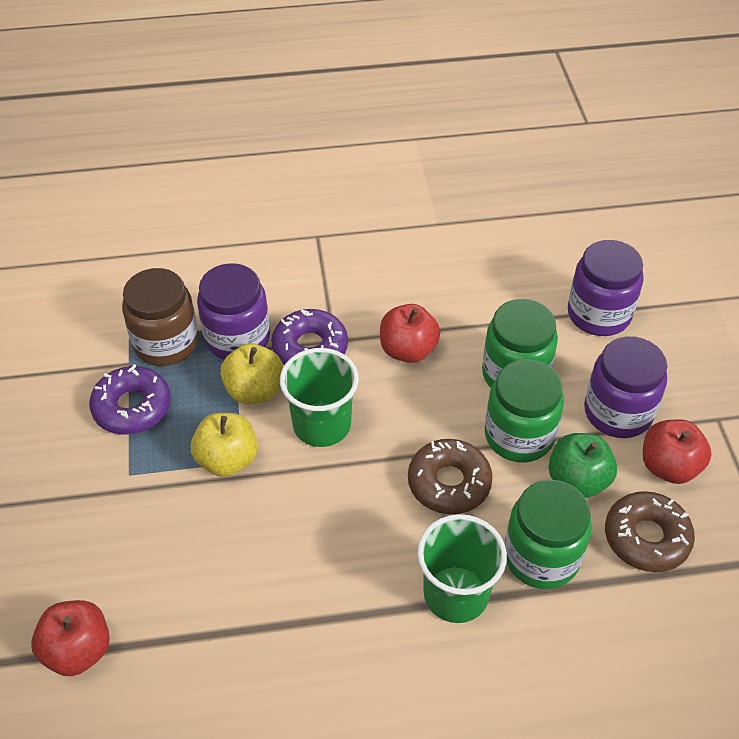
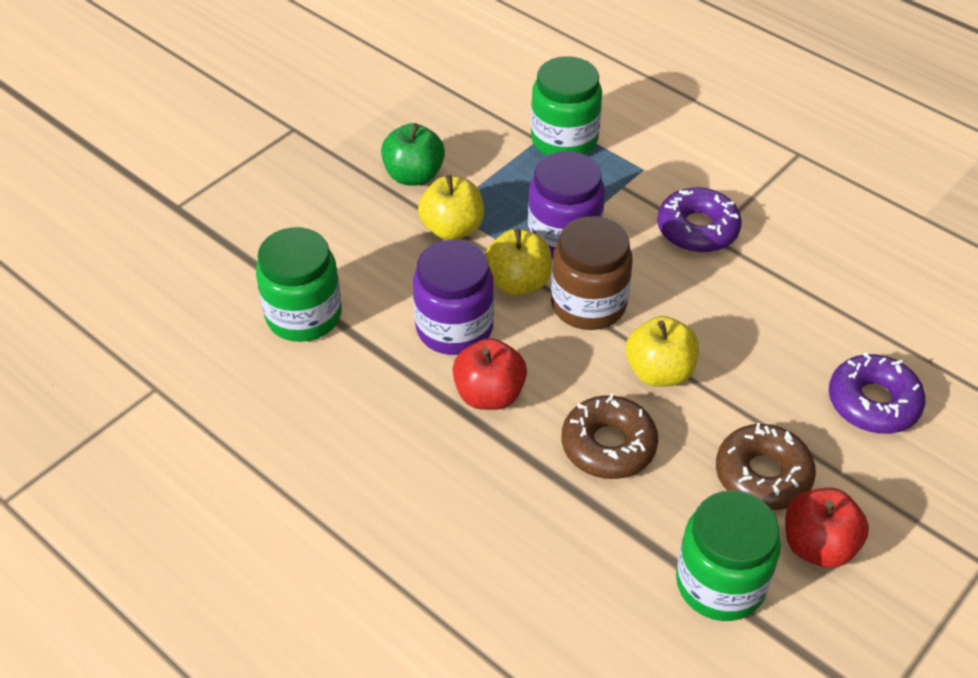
green cup: 2 -> 0
purple jar: 3 -> 2
red apple: 3 -> 2
yellow apple: 2 -> 3

